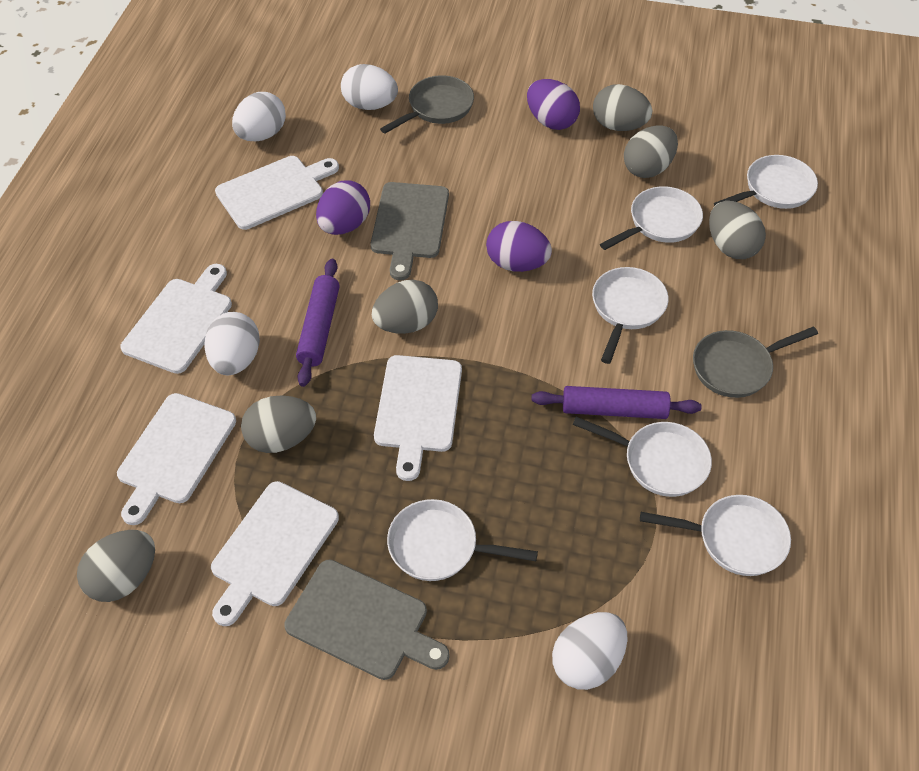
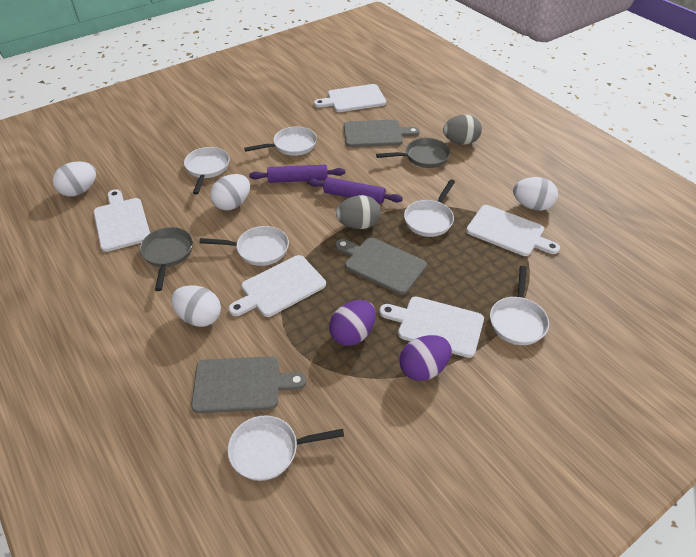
grey cutting board: 2 -> 3
grey egg: 6 -> 2
purple egg: 3 -> 2

